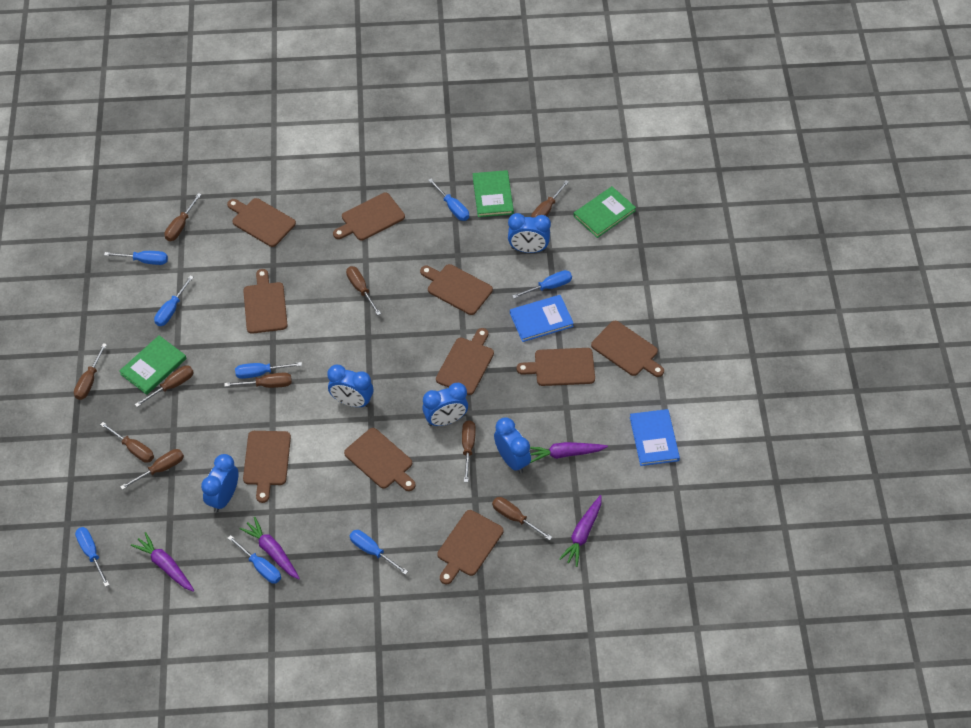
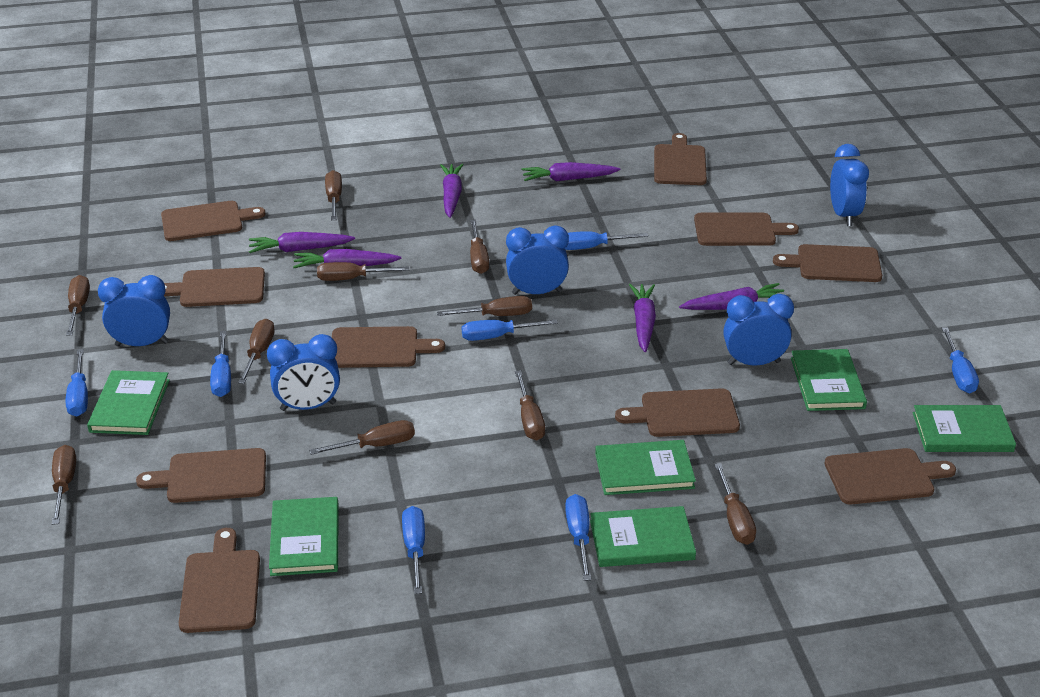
blue book: 2 -> 0
blue screwdriver: 8 -> 7
green book: 3 -> 6
purple carrot: 4 -> 6

